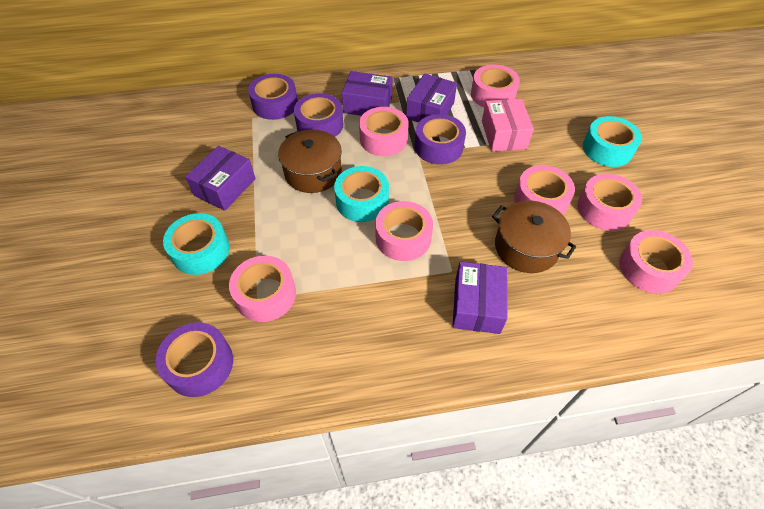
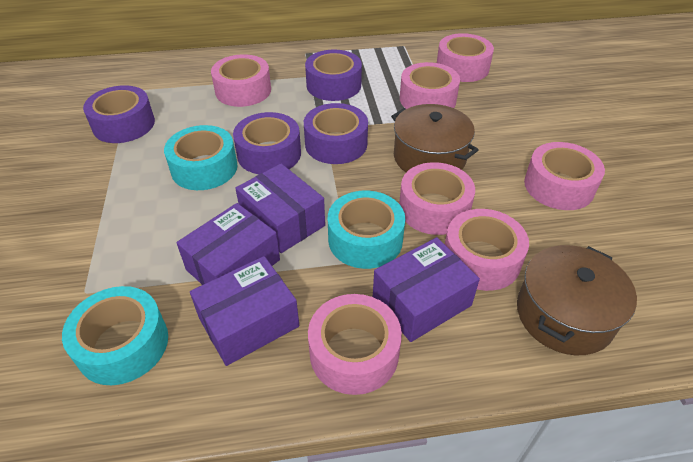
pink box: 1 -> 0

